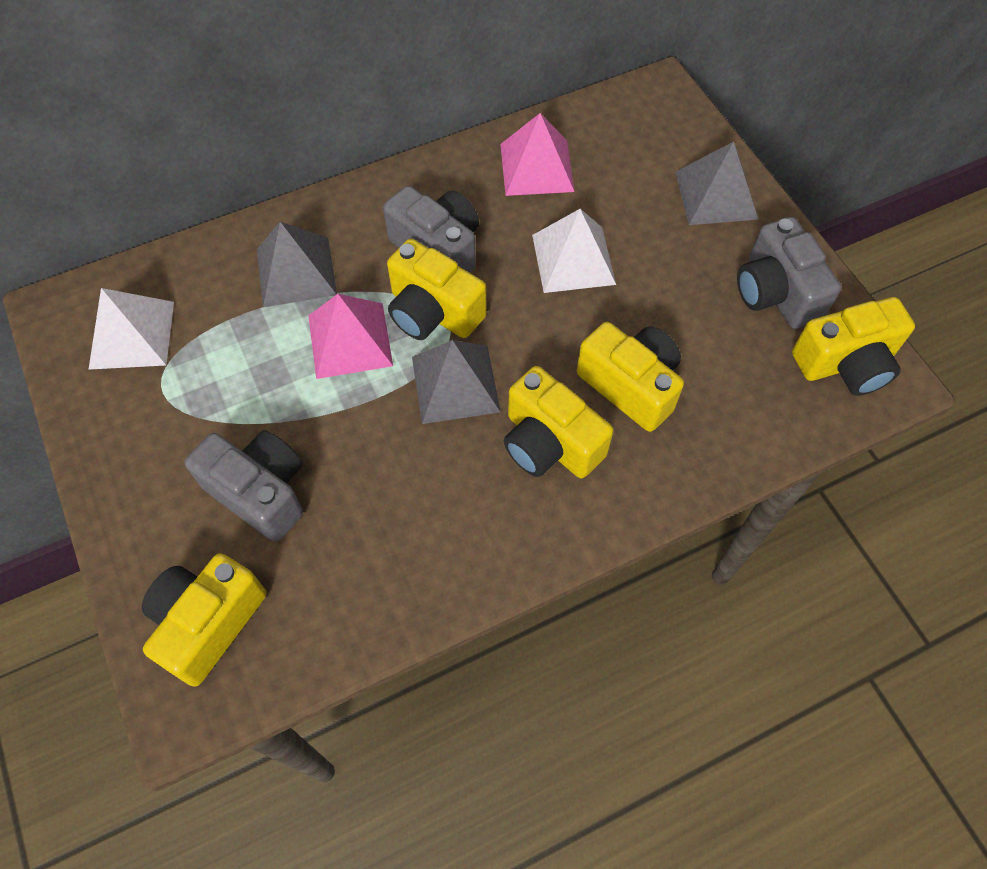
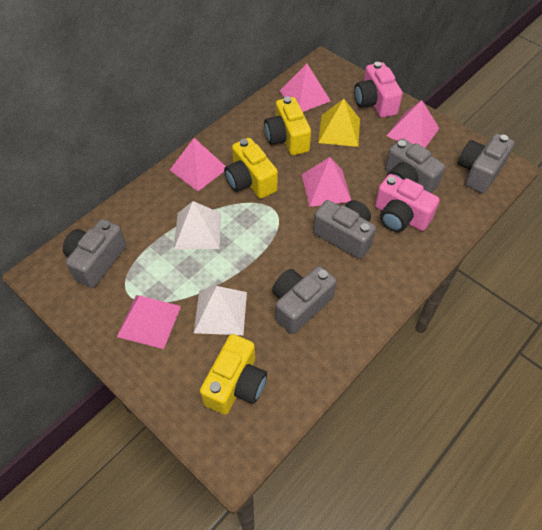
grey camera: 3 -> 5
grey pyramid: 3 -> 0
pink camera: 0 -> 2
pink pyramid: 2 -> 5
yellow camera: 5 -> 3
yellow pyramid: 0 -> 1

